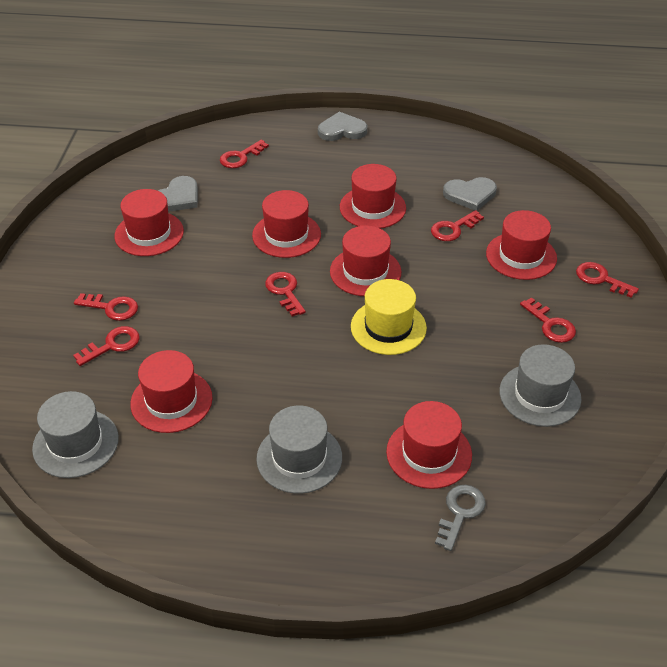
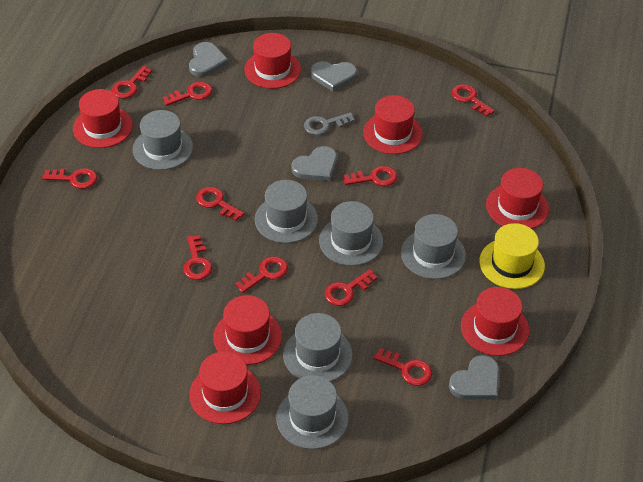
grey hat: 3 -> 6
grey heart: 3 -> 4
red key: 7 -> 10

